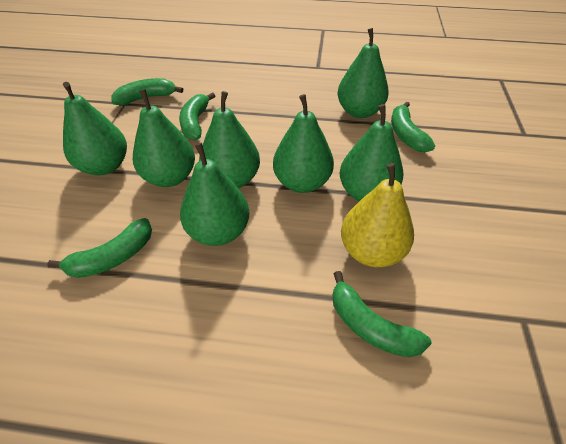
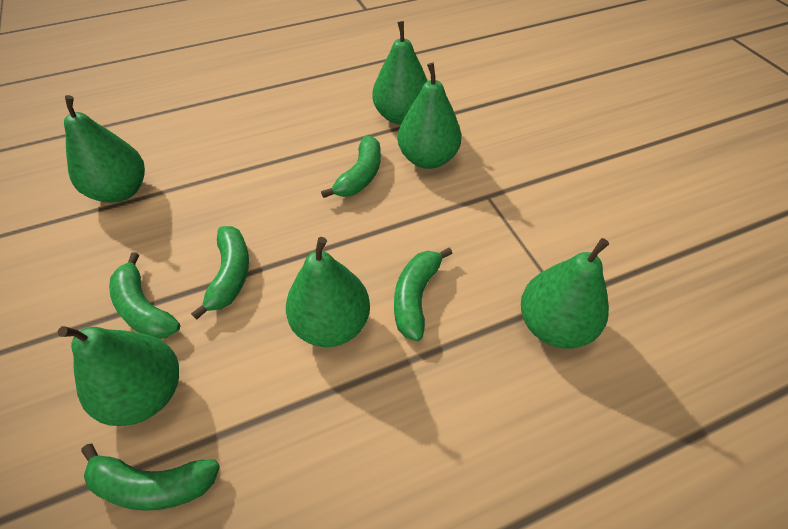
green pear: 7 -> 6
yellow pear: 1 -> 0

